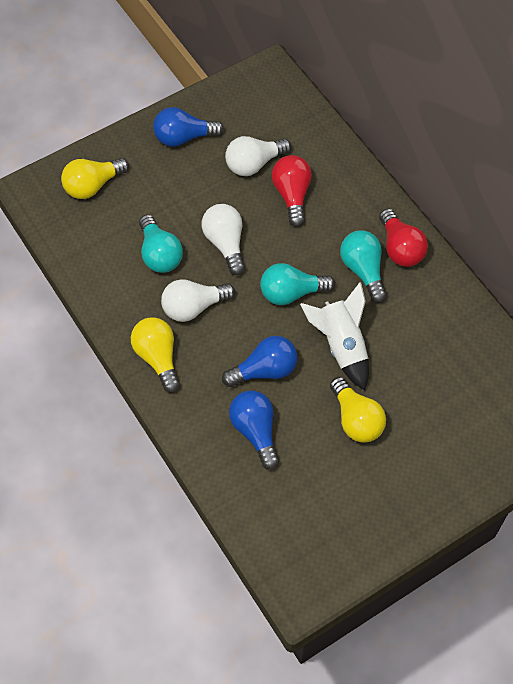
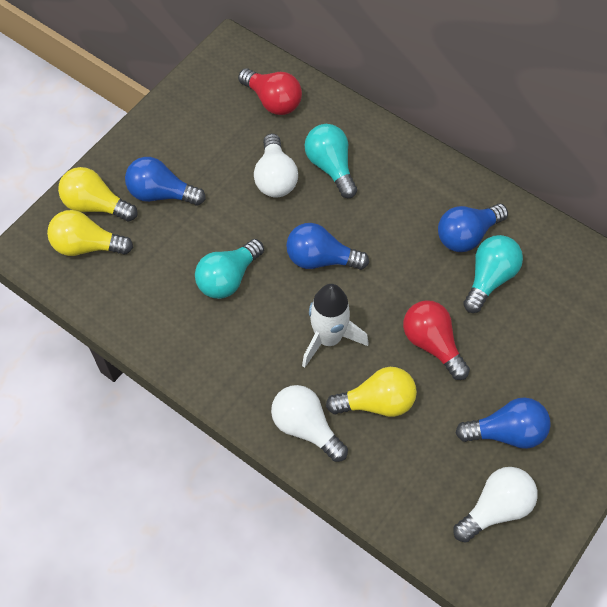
blue light bulb: 3 -> 4

